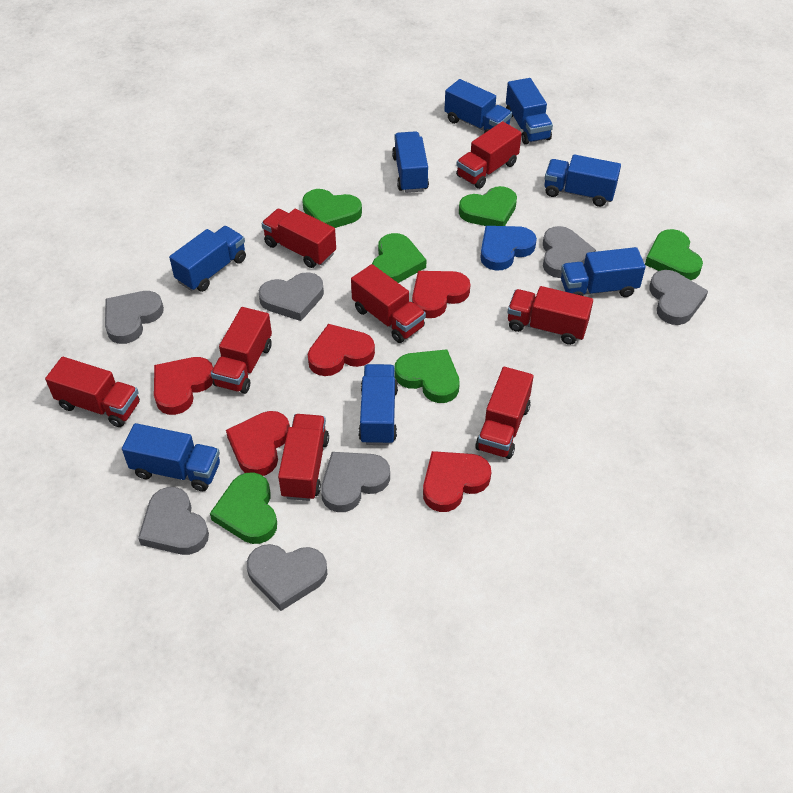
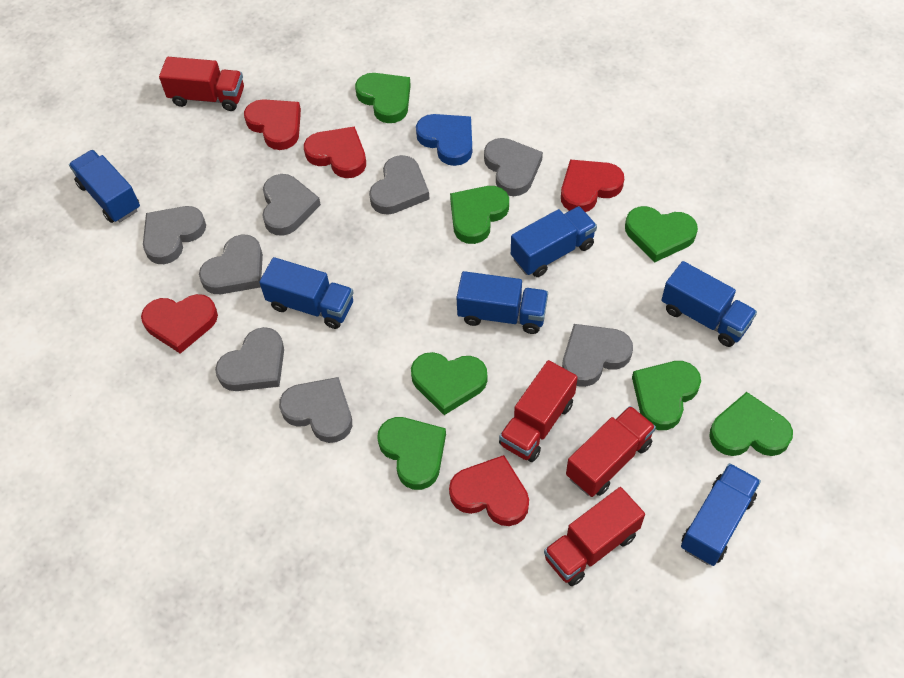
blue truck: 8 -> 6
green heart: 6 -> 7
grey heart: 7 -> 8
red truck: 8 -> 4

